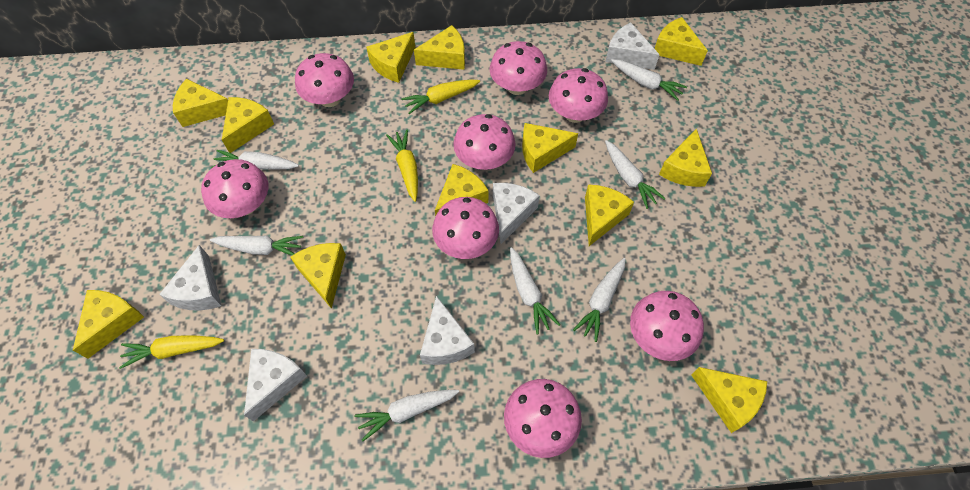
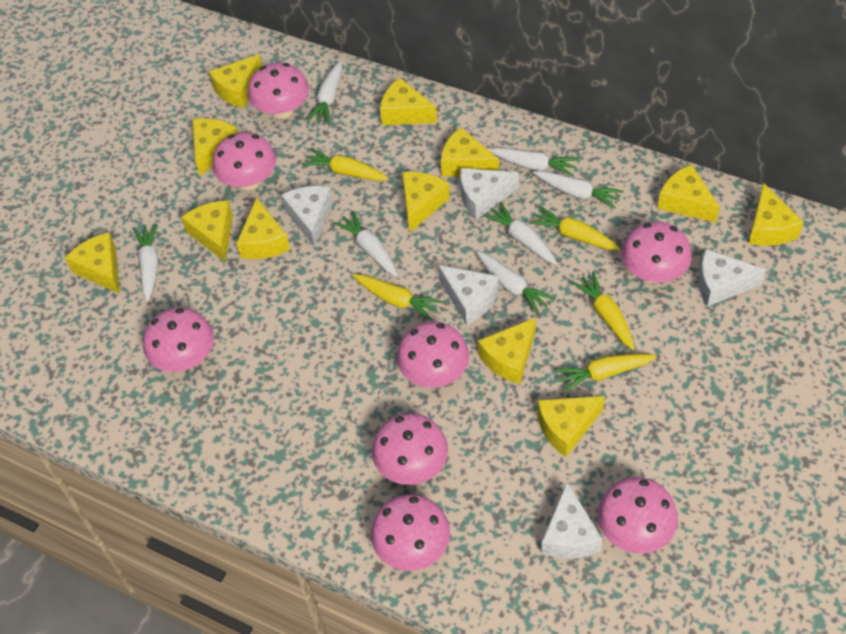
yellow carrot: 3 -> 5

